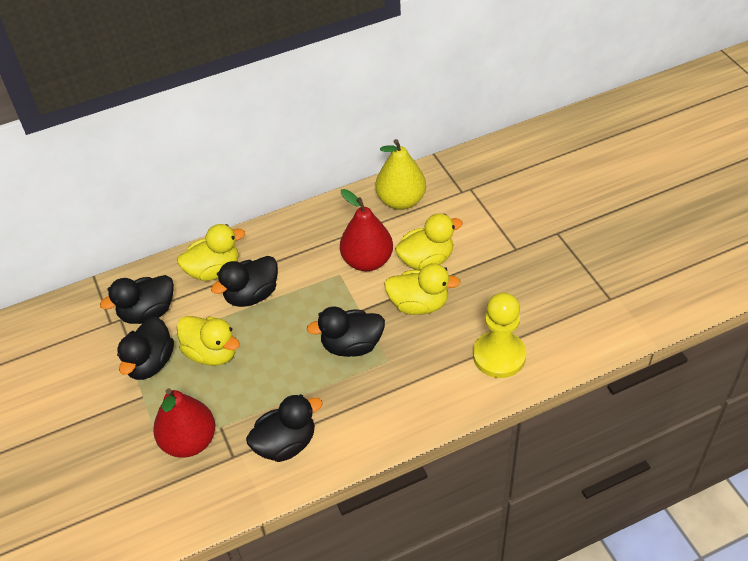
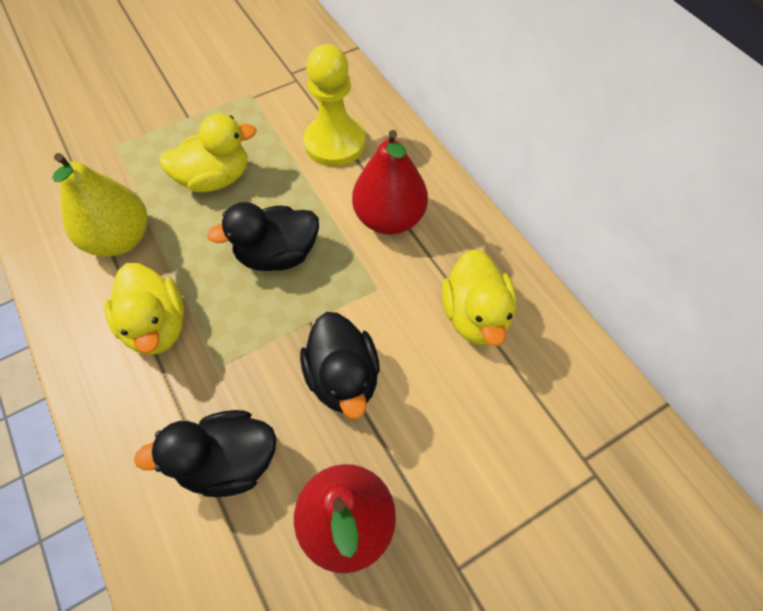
black duck: 5 -> 3
yellow duck: 4 -> 3

